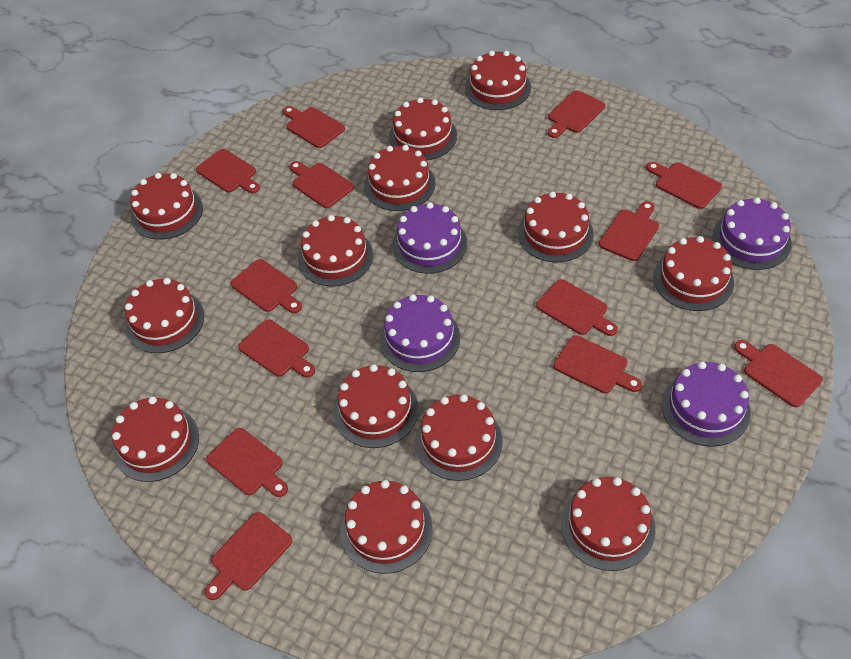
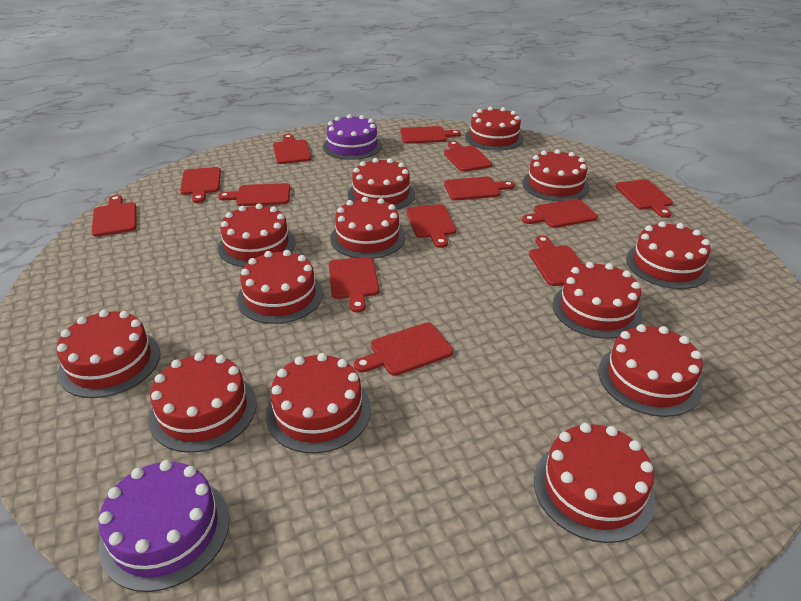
purple cake: 4 -> 2

